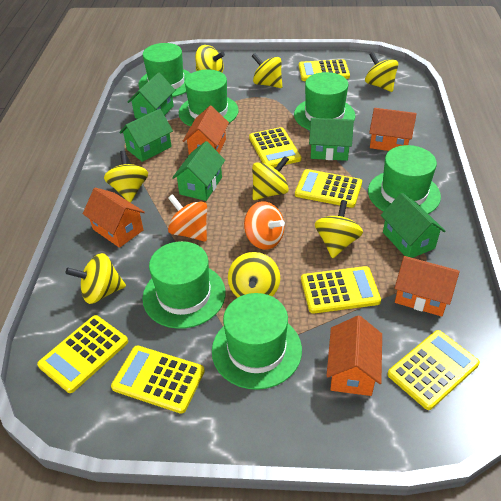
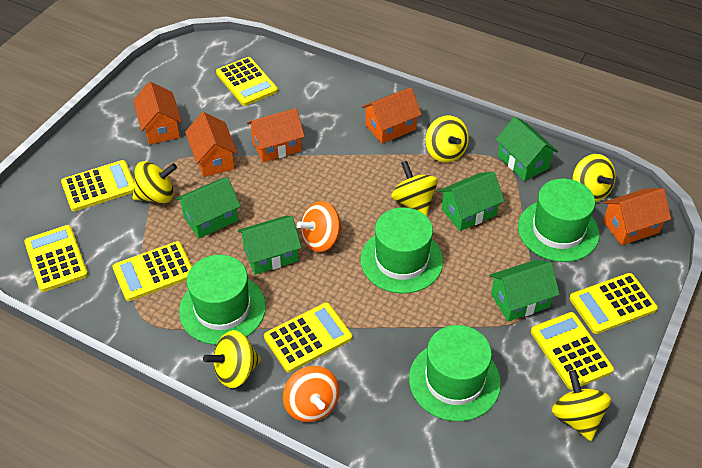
green hat: 6 -> 4
yellow spinning top: 8 -> 6

